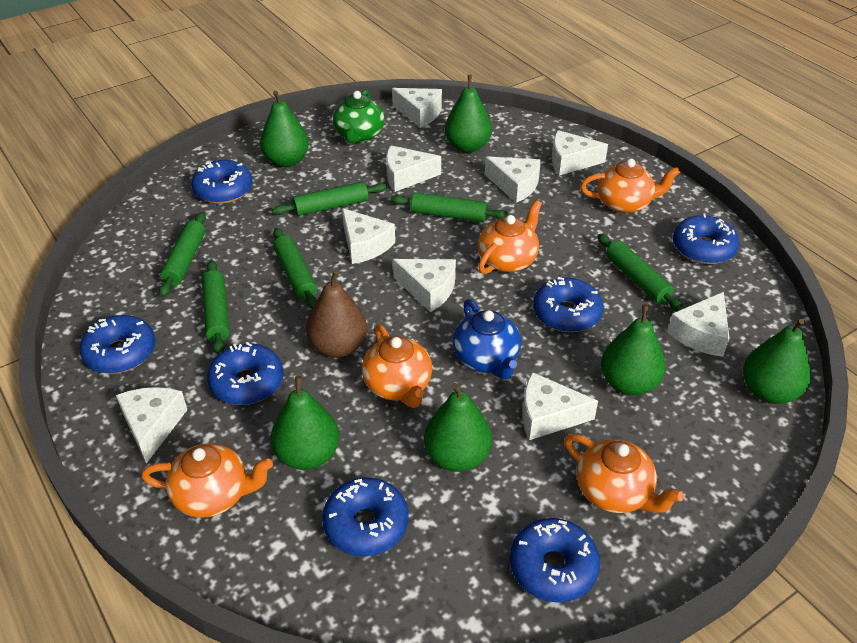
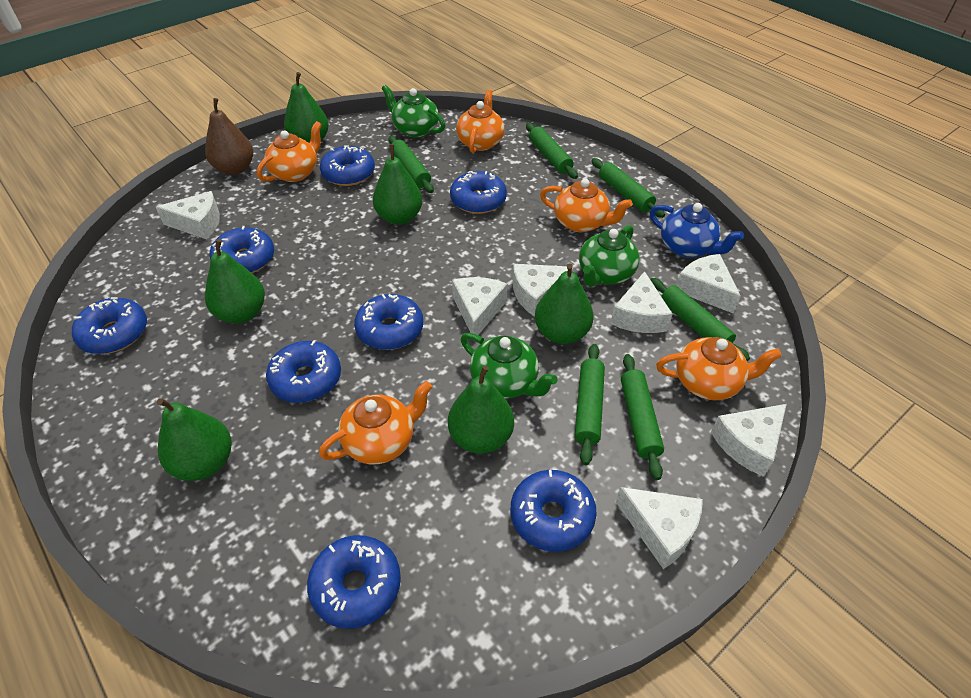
blue donut: 7 -> 8
green teapot: 1 -> 3
white cheese: 9 -> 7

